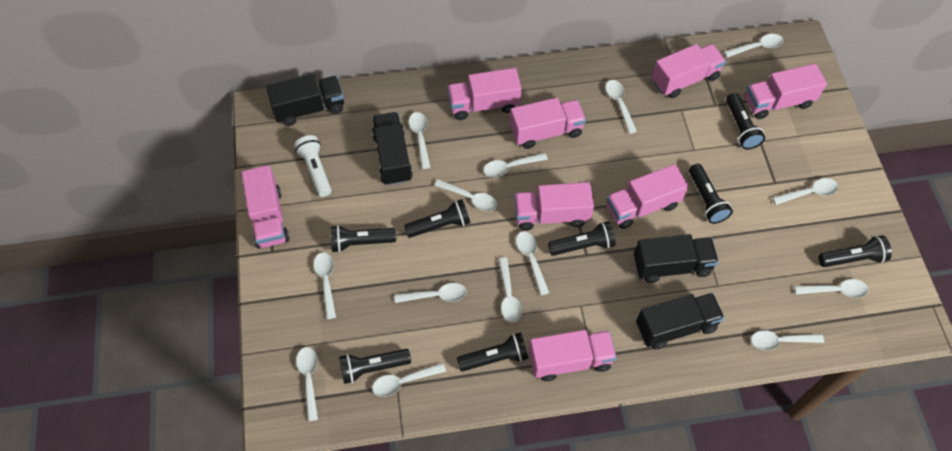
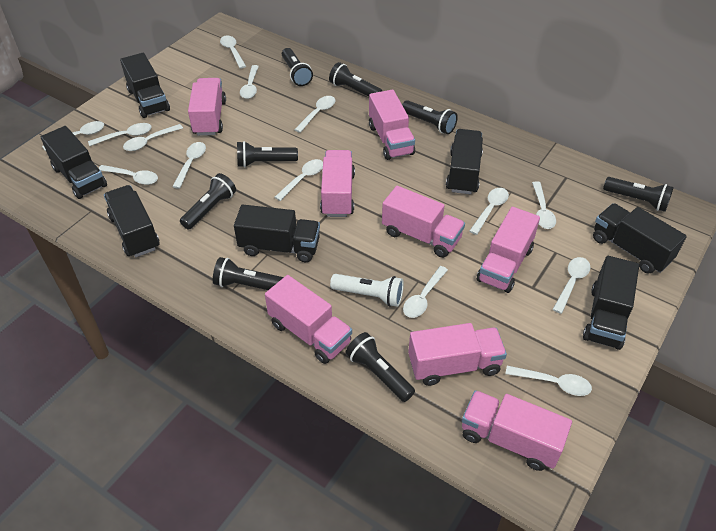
black truck: 4 -> 7

